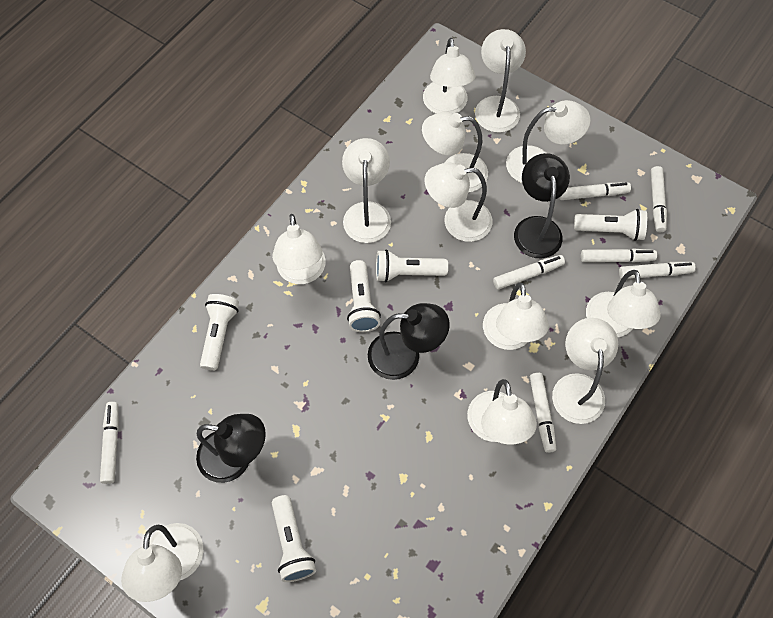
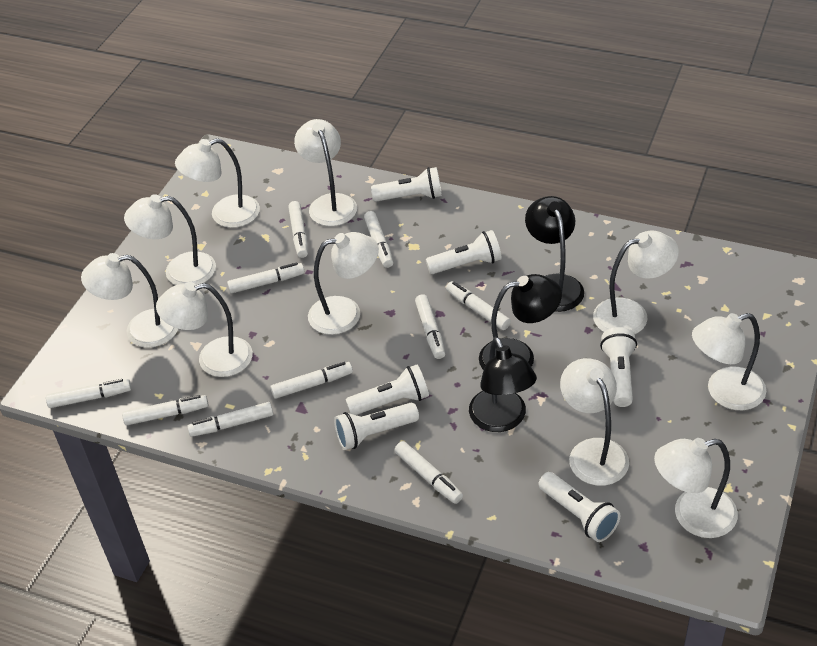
white flashlight: 5 -> 6
white lamp: 12 -> 10
white marker: 7 -> 10

